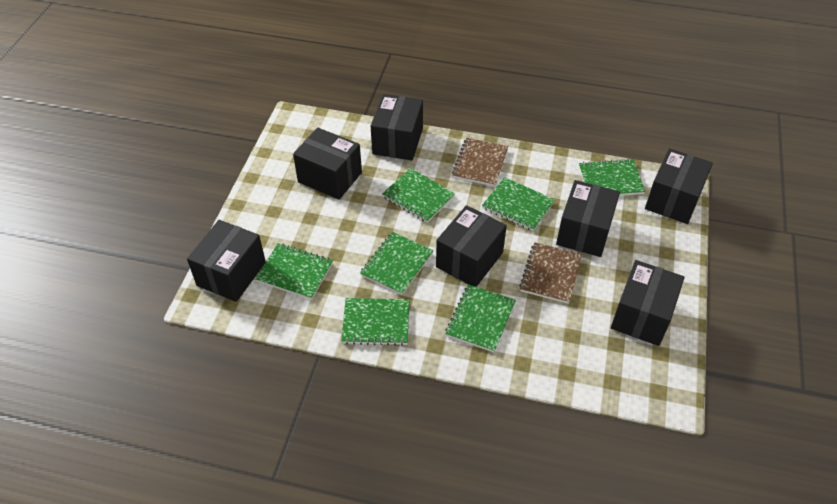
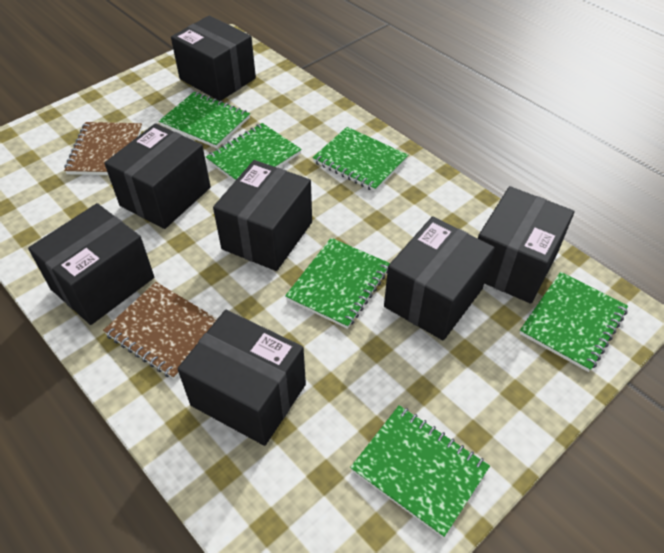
green notebook: 7 -> 6

